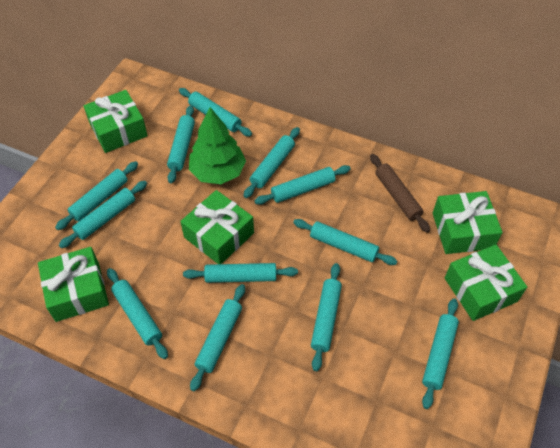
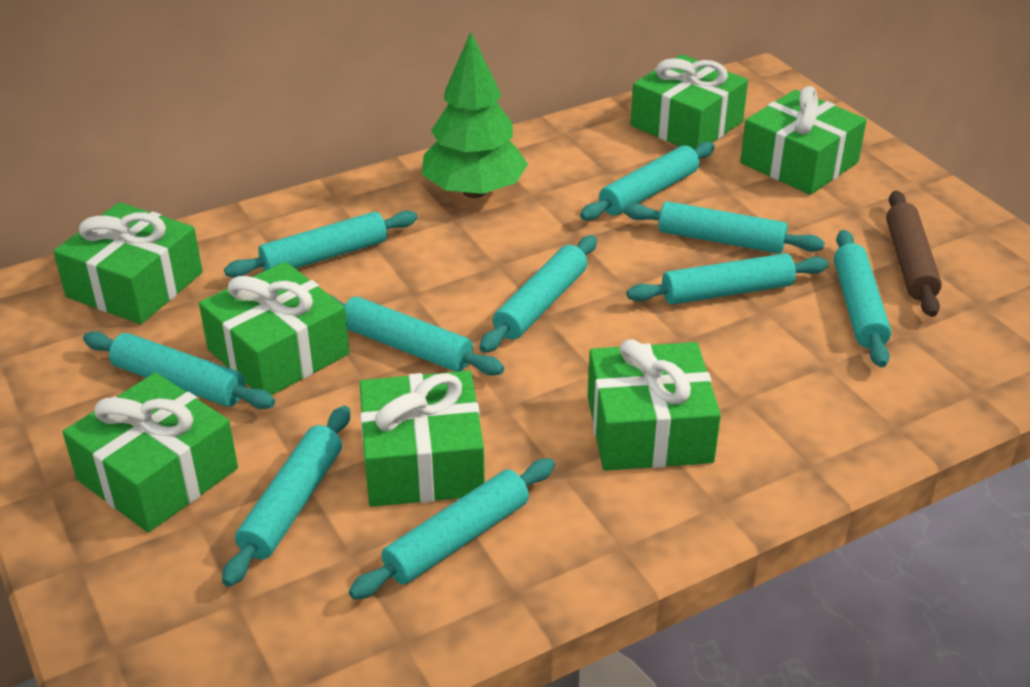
green gift: 5 -> 7
turquoise rolling pin: 12 -> 10

